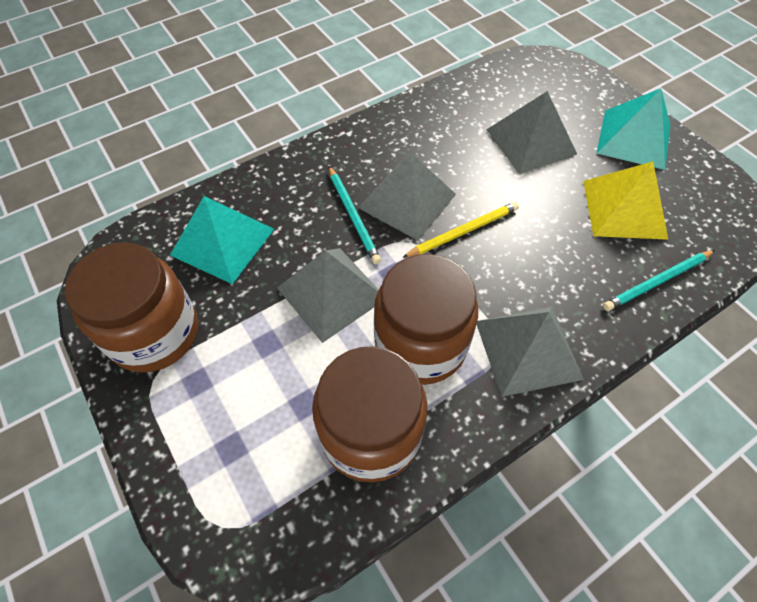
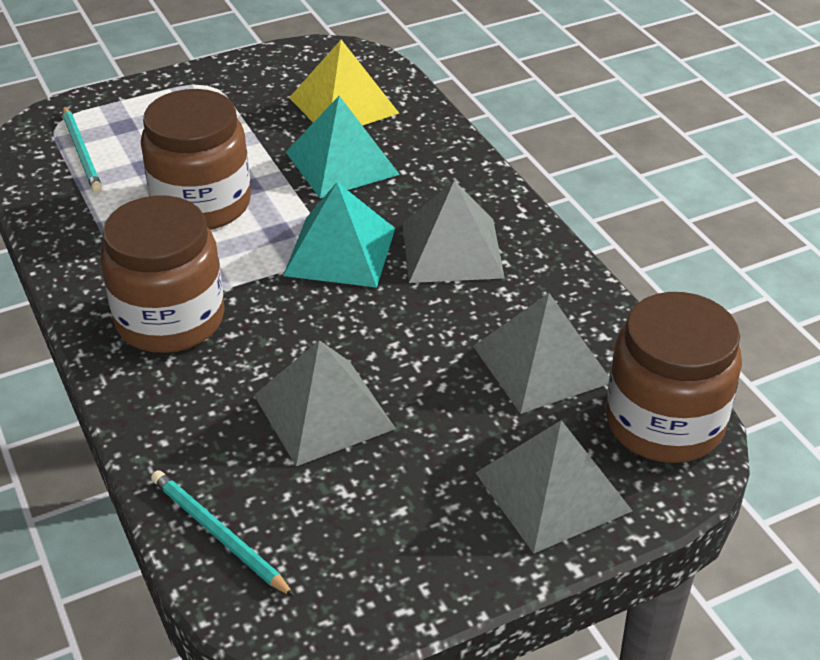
yellow pencil: 1 -> 0

